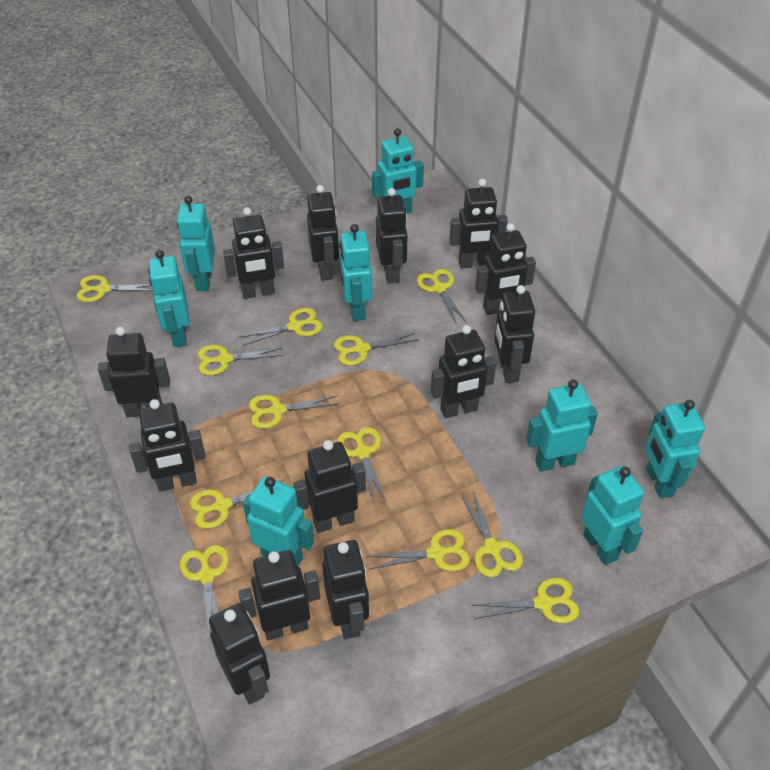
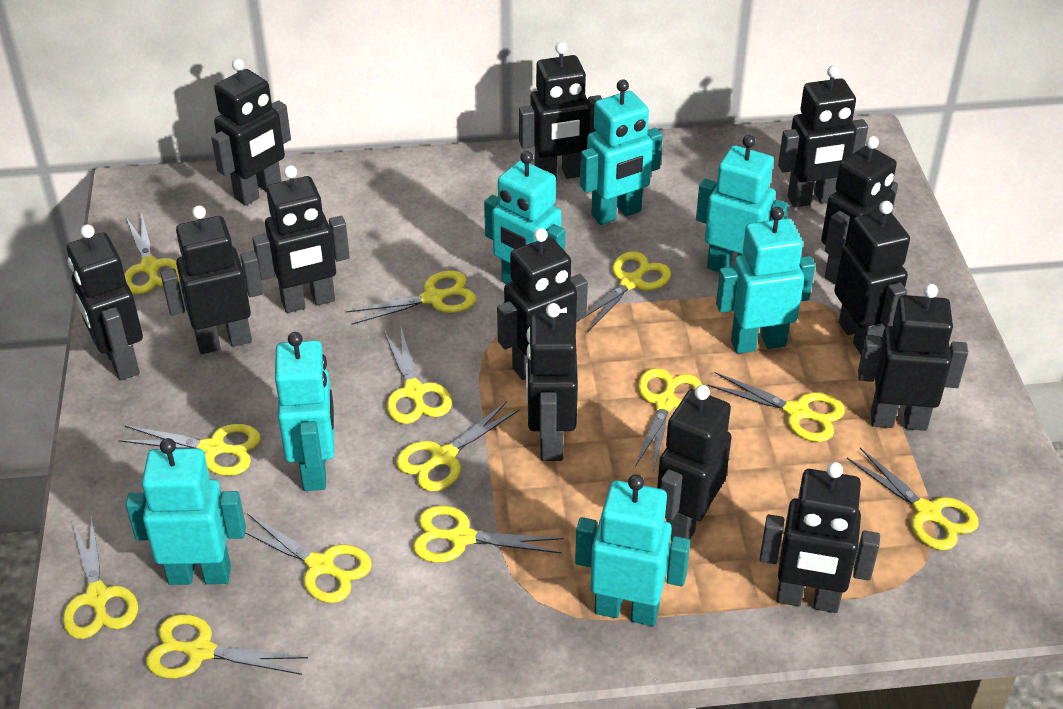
turquoise robot: 8 -> 7
yellow scissors: 12 -> 13

